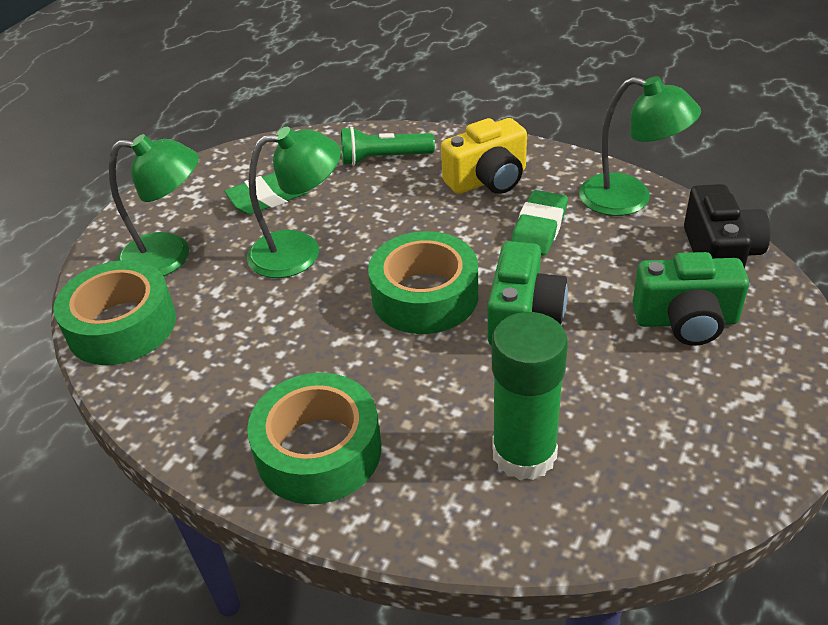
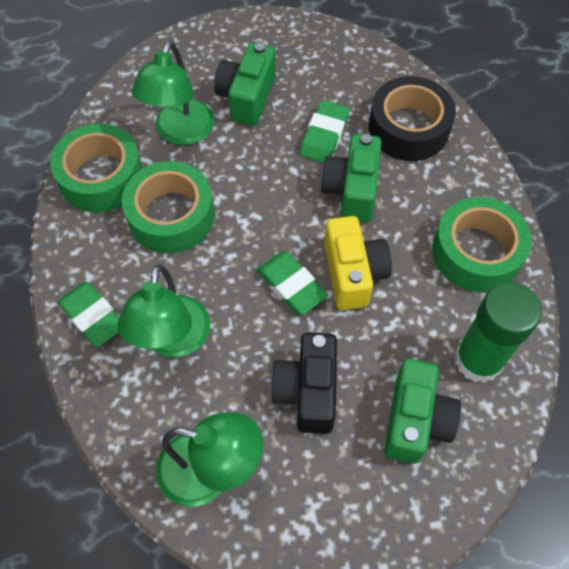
black tape: 0 -> 1
green camera: 2 -> 3
green eraser: 2 -> 3
green flashlight: 1 -> 0

